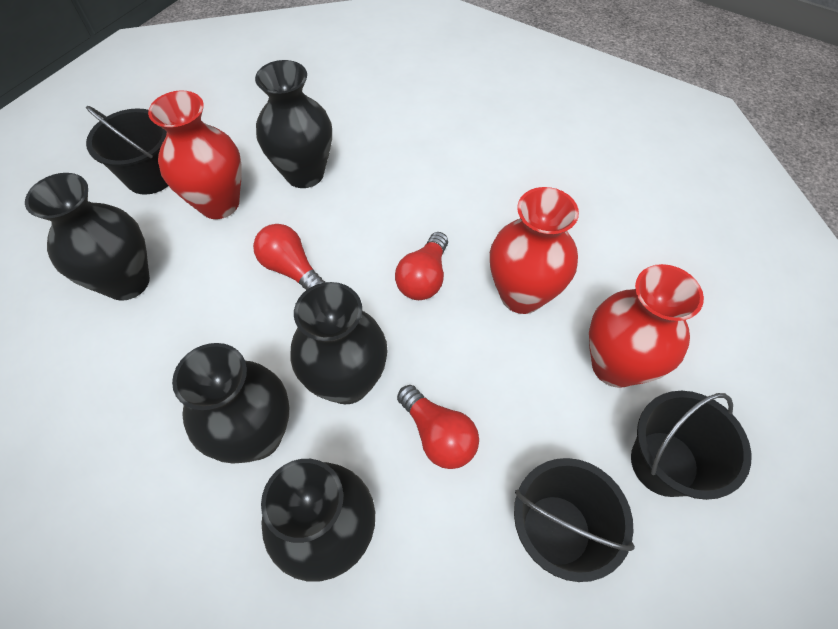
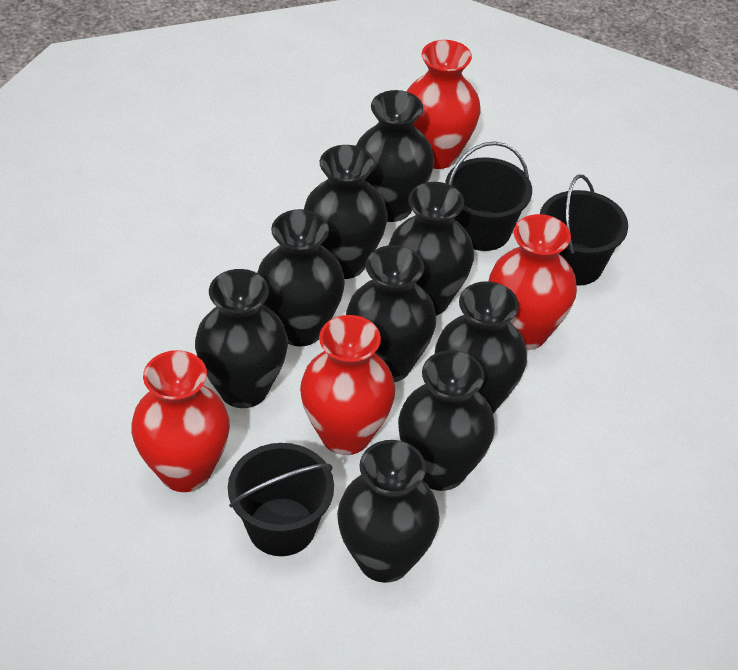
black vase: 5 -> 9
red light bulb: 3 -> 0
red vase: 3 -> 4

